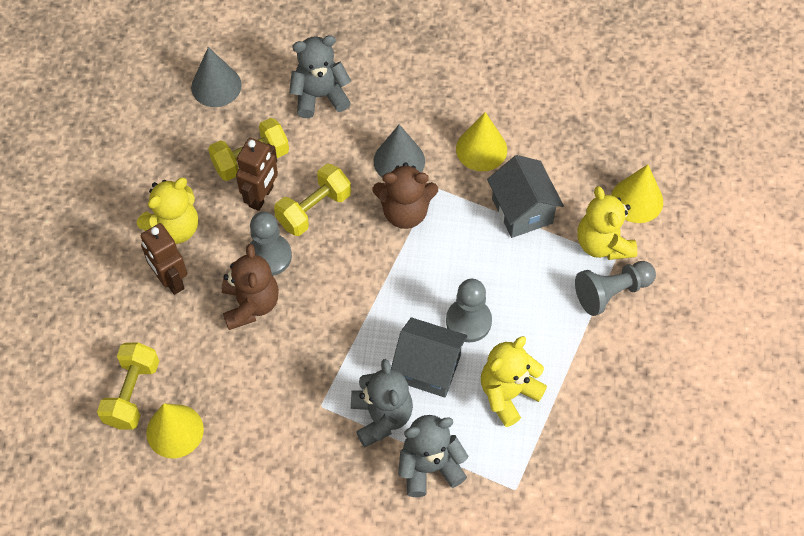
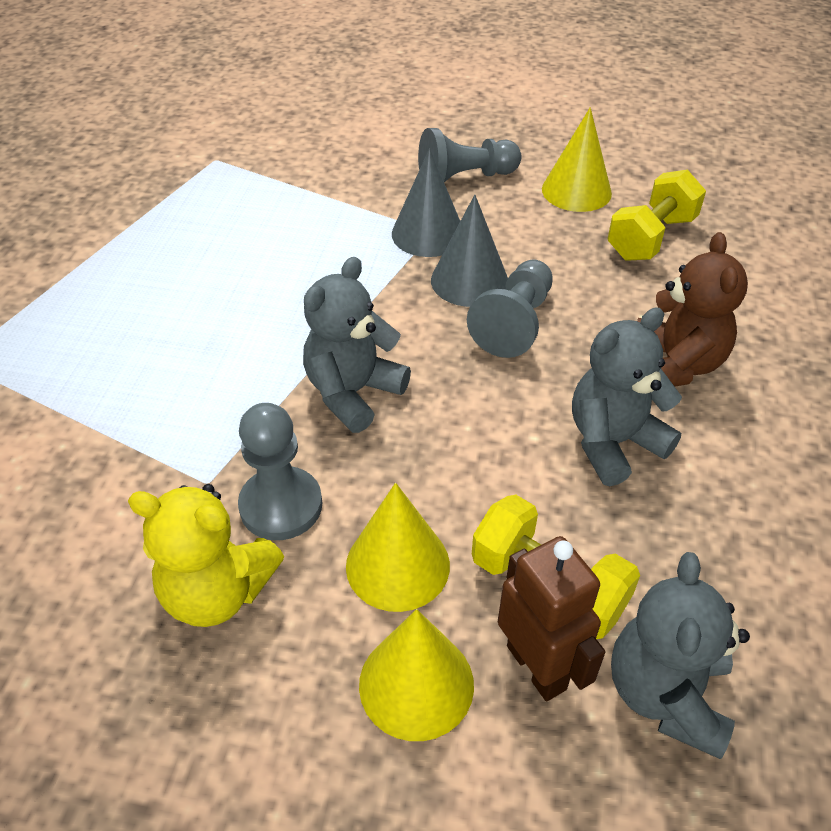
brown robot: 2 -> 1
brown teddy bear: 2 -> 1
grey house: 2 -> 0
yellow dumbbell: 3 -> 2
yellow teddy bear: 3 -> 1

